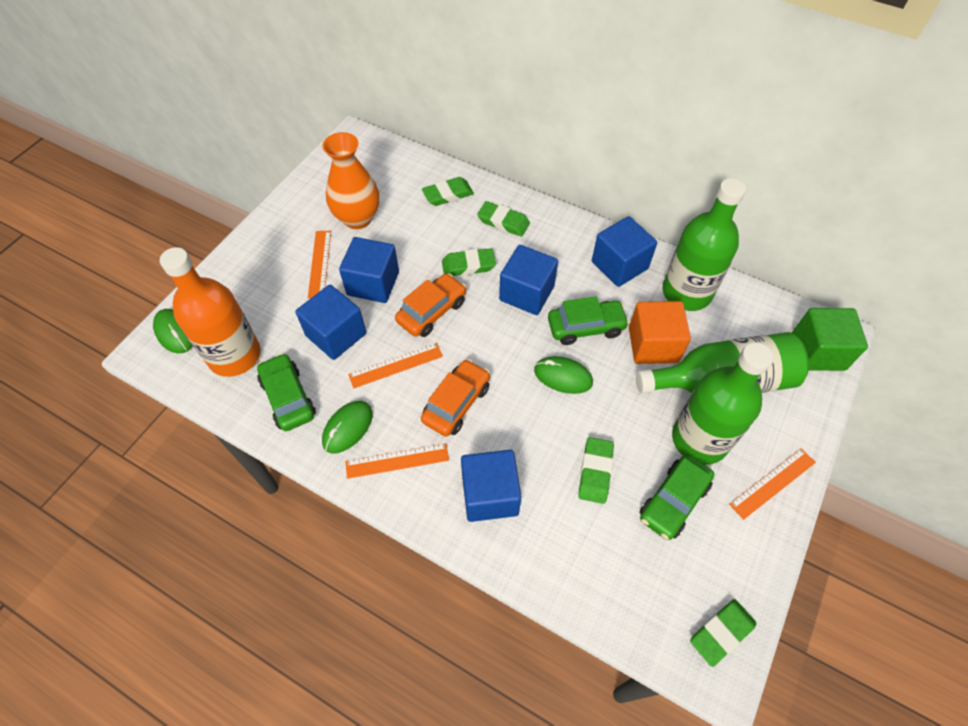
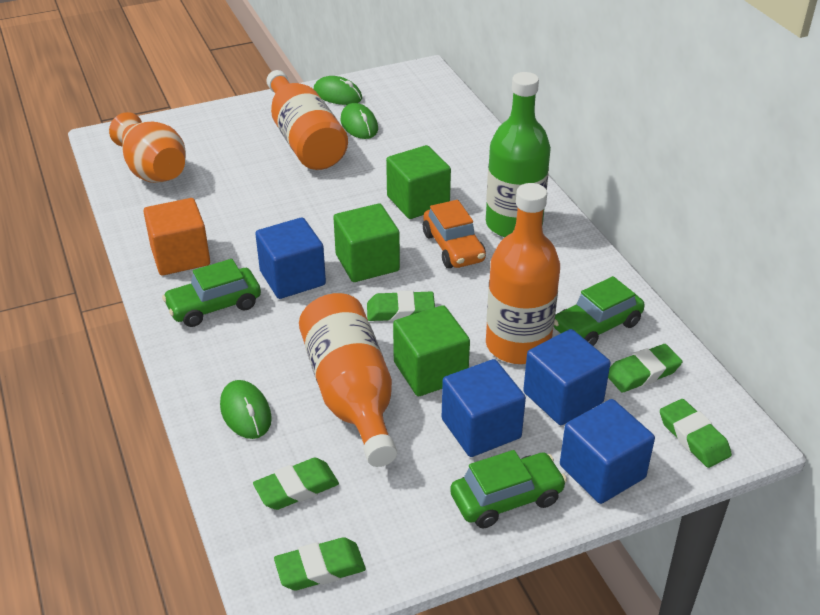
blue cube: 5 -> 4
green bottle: 3 -> 1
green cube: 1 -> 3
orange bottle: 1 -> 3
orange car: 2 -> 1
orange ruler: 4 -> 0

